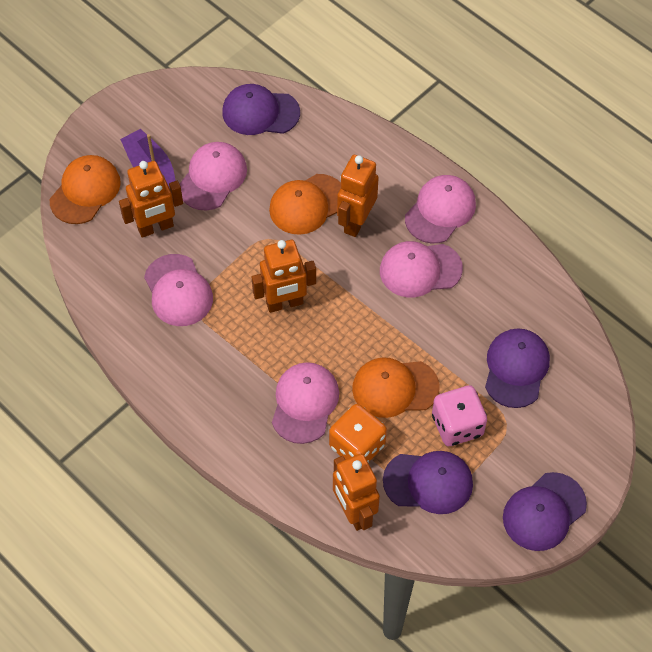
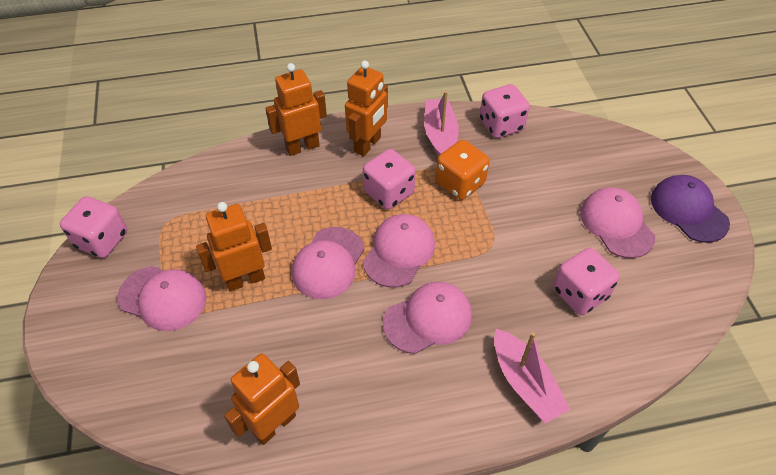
orange cap: 3 -> 0
pink boat: 0 -> 2
pink dice: 1 -> 4
purple boat: 1 -> 0
purple cap: 4 -> 1

